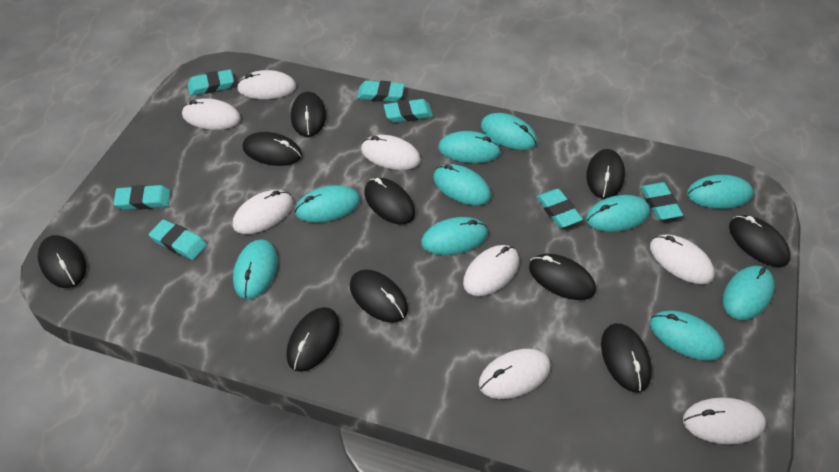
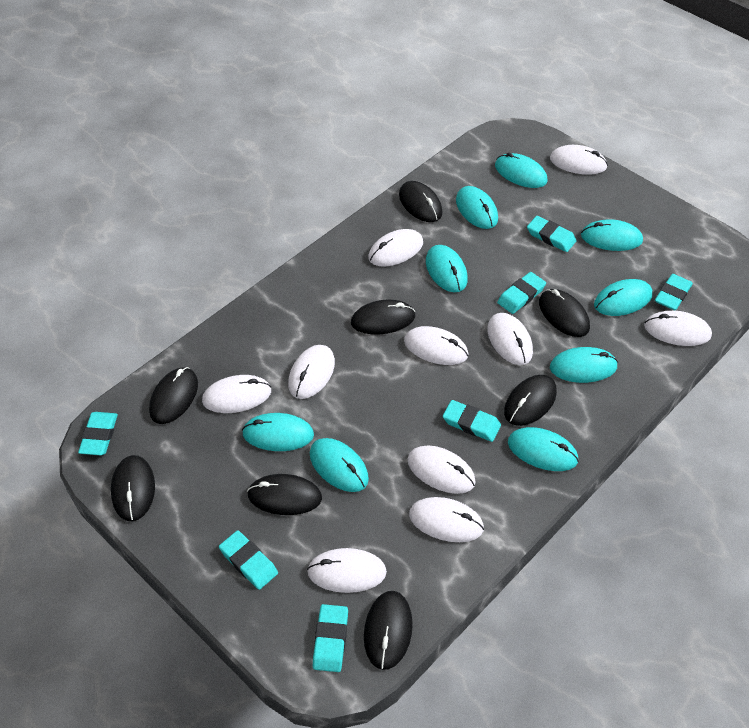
black mouse: 10 -> 8
turquoise mouse: 10 -> 9
white mouse: 8 -> 10

